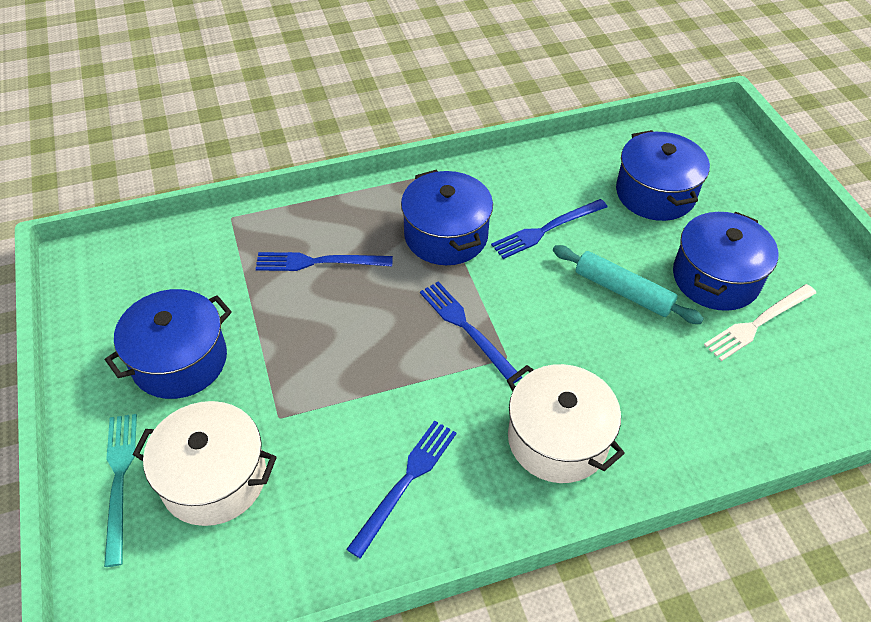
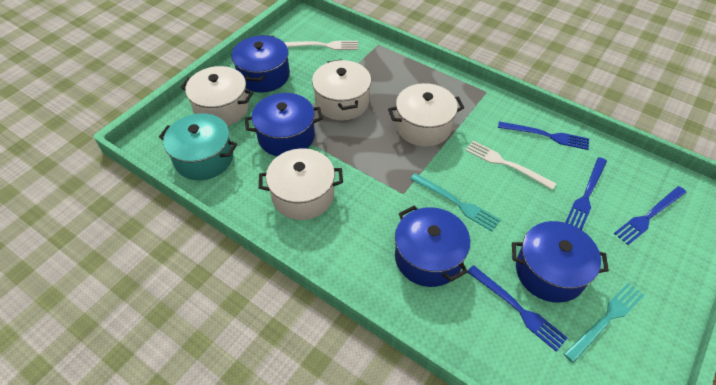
turquoise fork: 1 -> 2
turquoise pot: 0 -> 1
turquoise rolling pin: 1 -> 0
white fork: 1 -> 2
white pot: 2 -> 4

